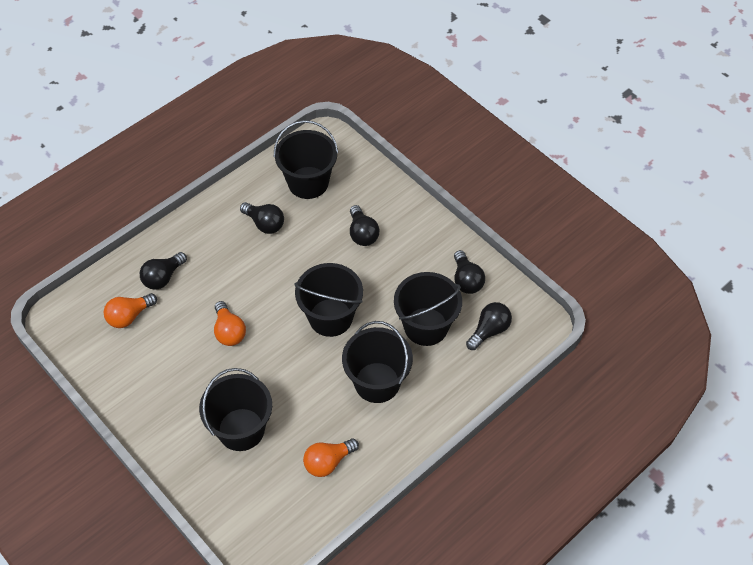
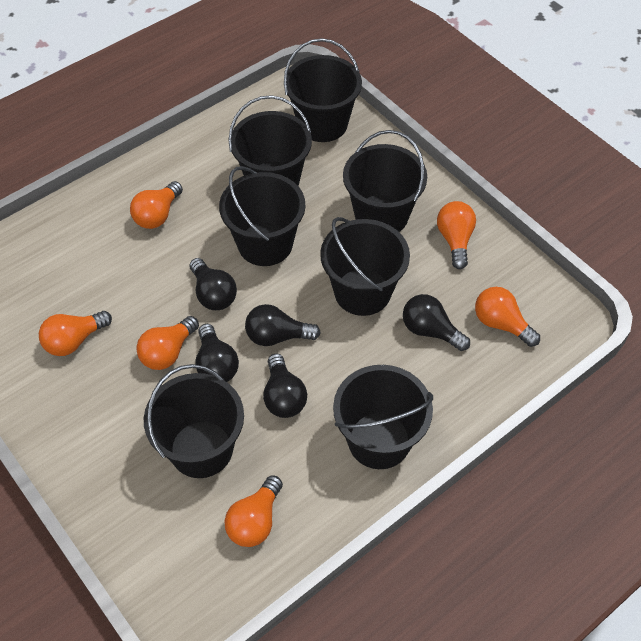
black bucket: 5 -> 7
orange light bulb: 3 -> 6

